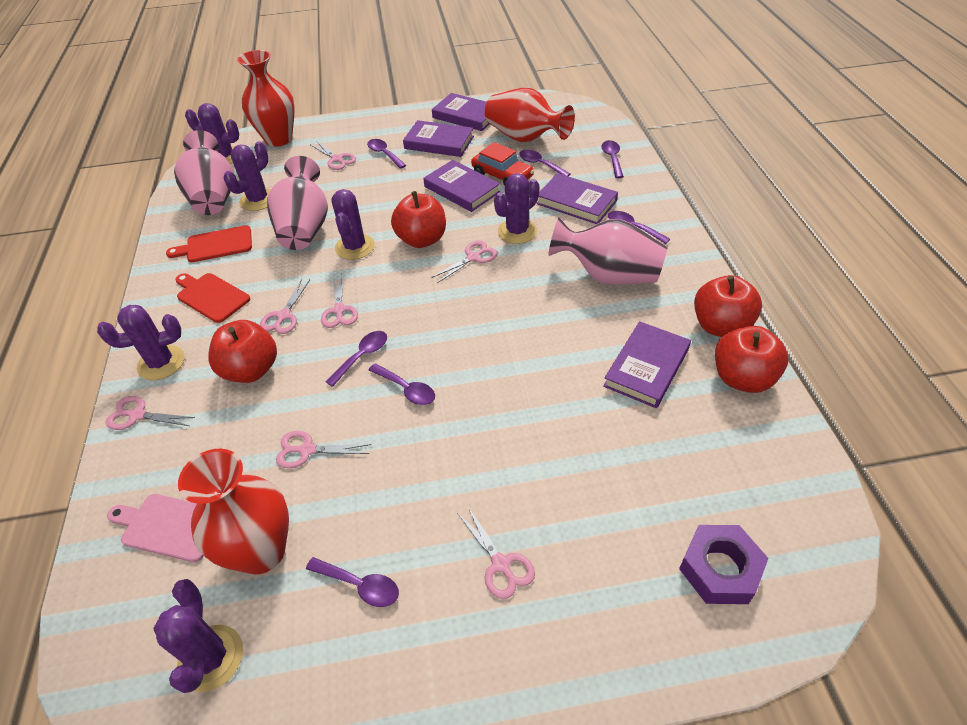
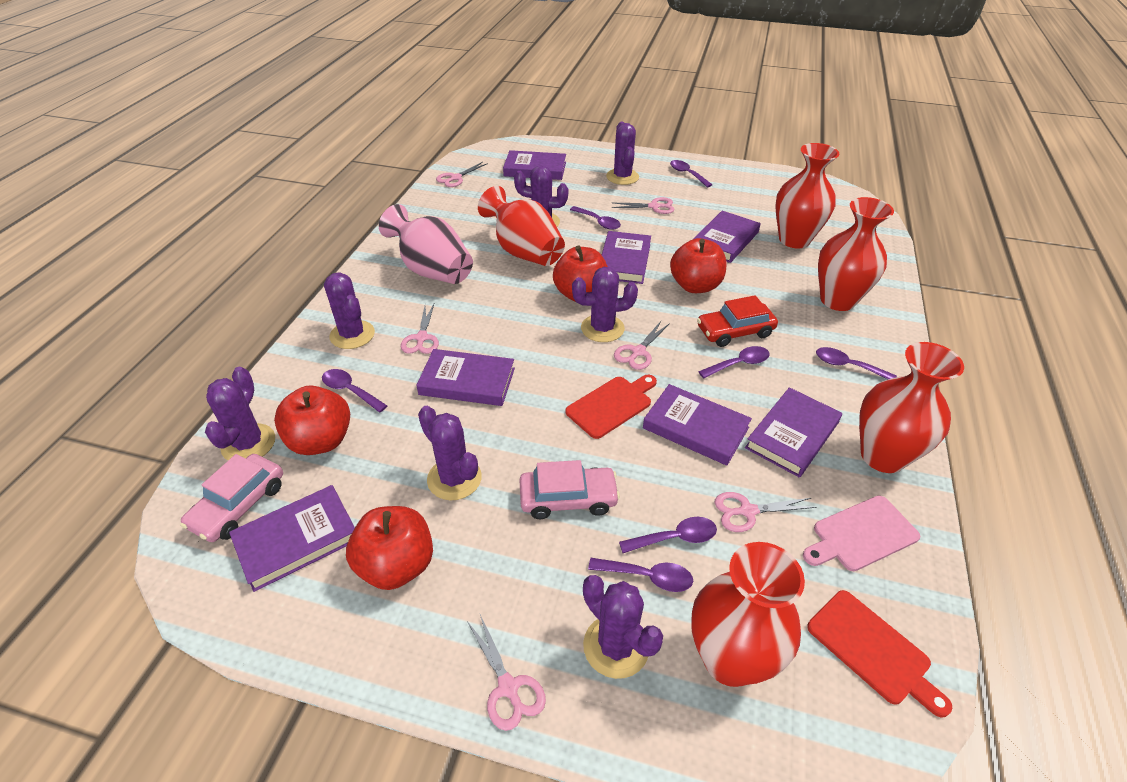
pink car: 0 -> 2
pink scissors: 7 -> 6
pink vase: 3 -> 1
purple book: 5 -> 7
purple cactus: 6 -> 7
purple nut: 1 -> 0
red vase: 3 -> 5

